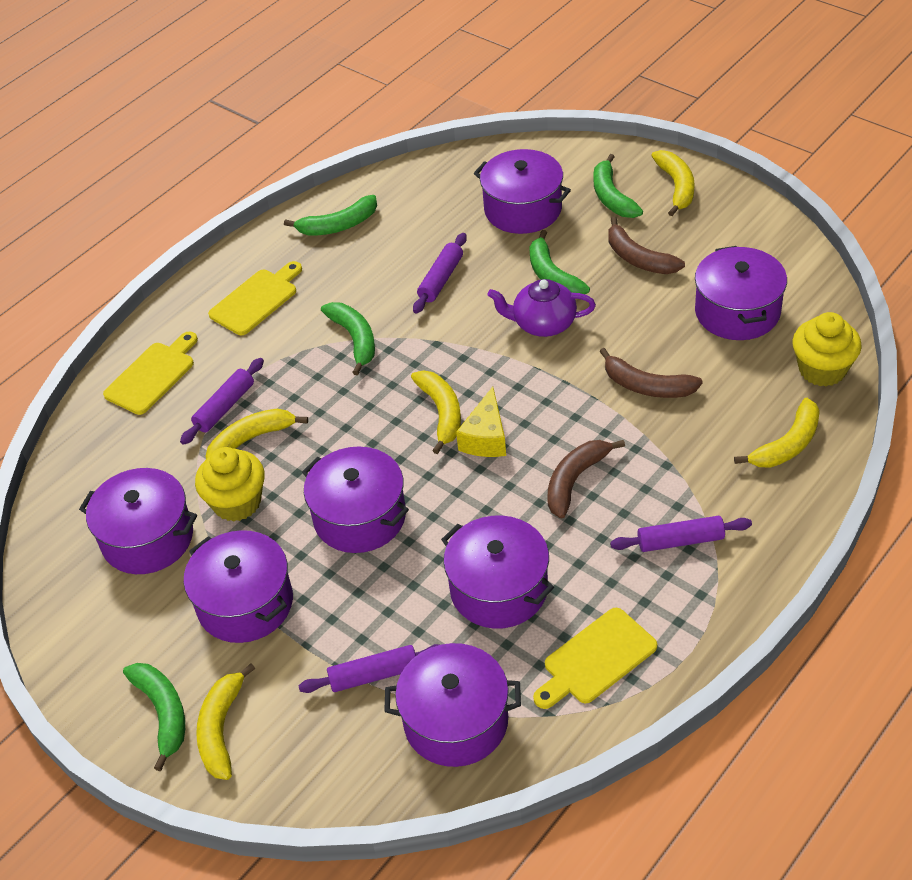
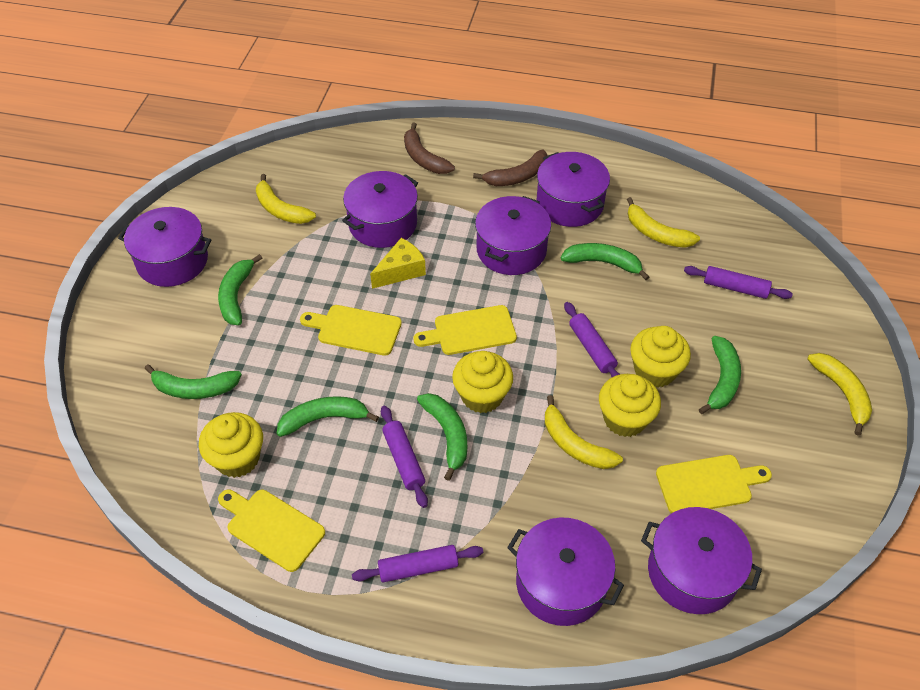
brown banana: 3 -> 2
green banana: 5 -> 6
purple pot: 7 -> 6
purple teapot: 1 -> 0
yellow banana: 5 -> 4
yellow cupcake: 2 -> 4
yellow cutting board: 3 -> 4

